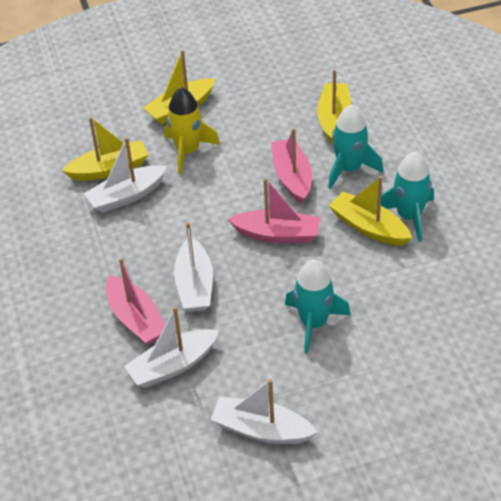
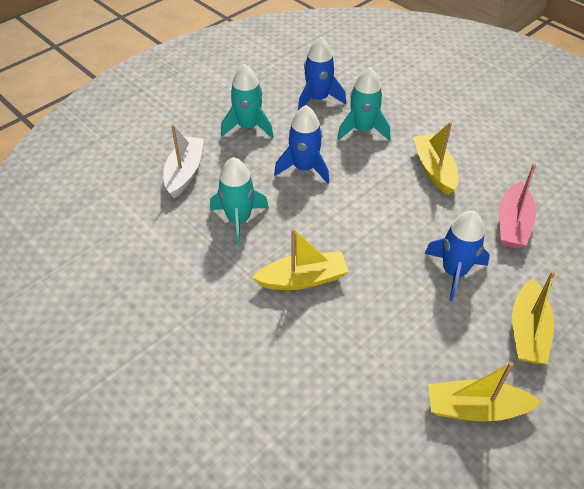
blue rocket: 0 -> 3
pink boat: 3 -> 1
white boat: 4 -> 1
yellow rocket: 1 -> 0

